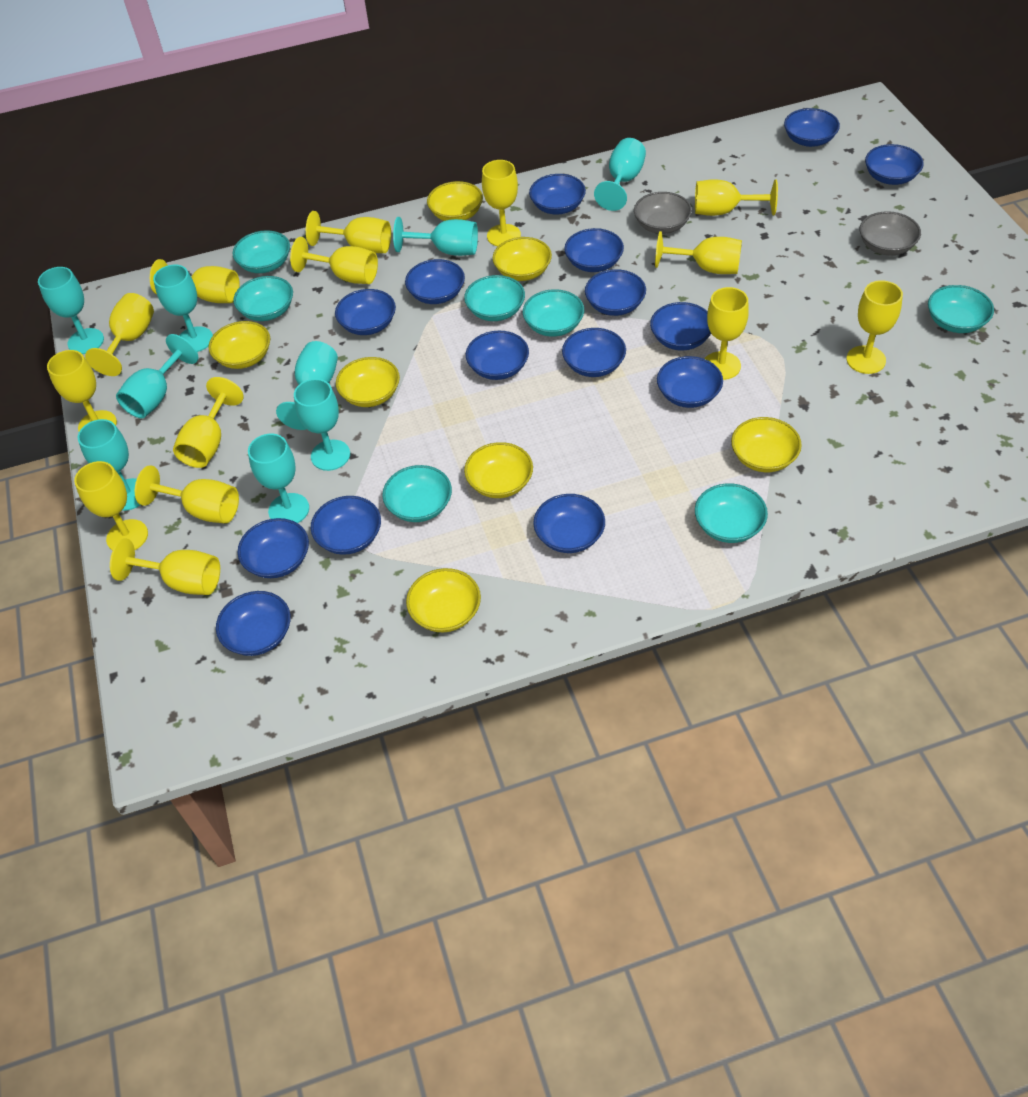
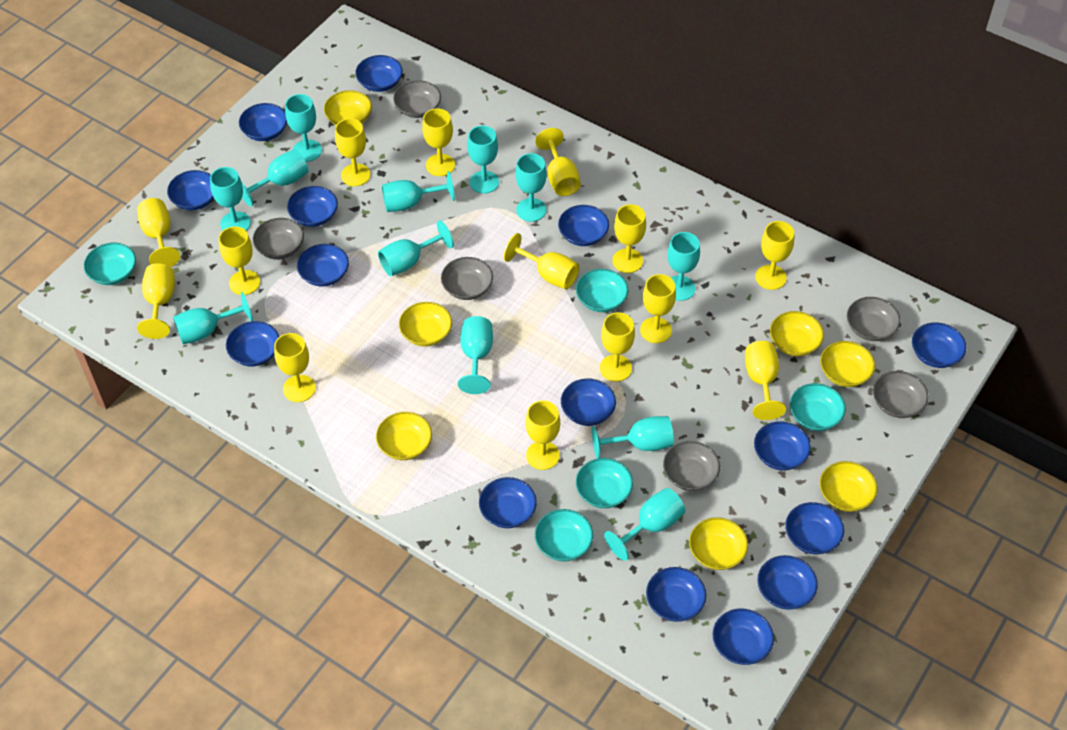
grey bowl: 2 -> 6
turquoise bowl: 7 -> 5
turquoise goblet: 9 -> 12

